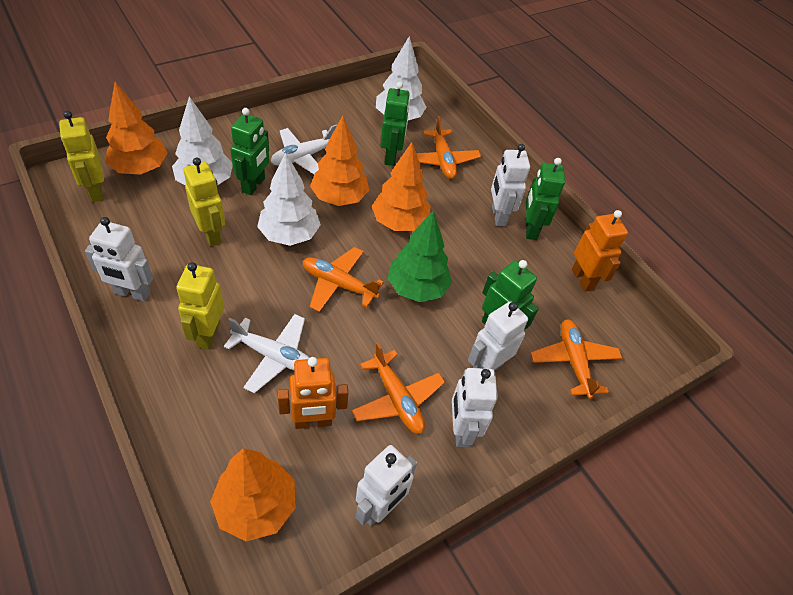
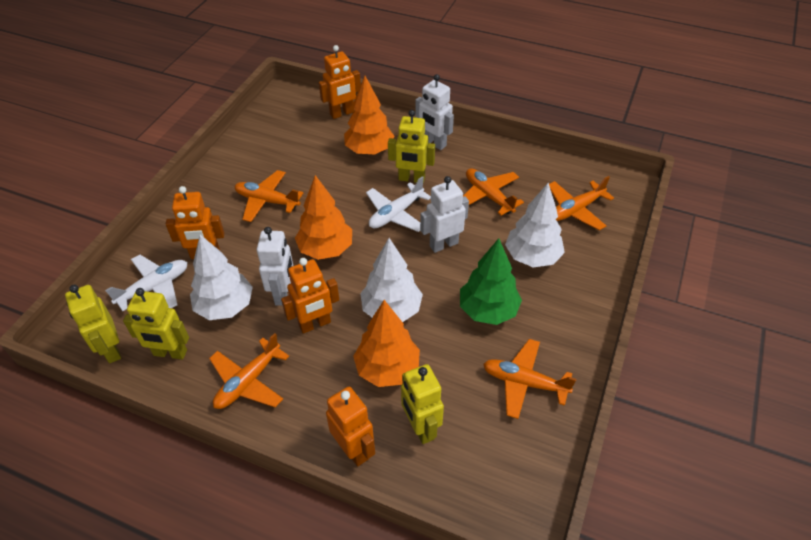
green robot: 4 -> 0
orange plane: 4 -> 5
orange robot: 2 -> 4
orange tree: 4 -> 3
white robot: 5 -> 3
yellow robot: 3 -> 4

